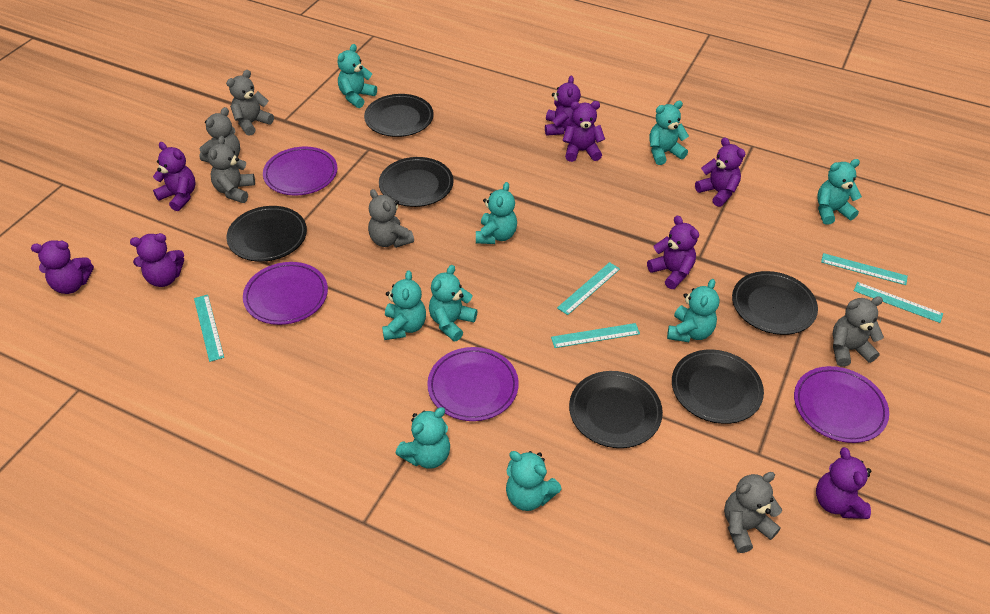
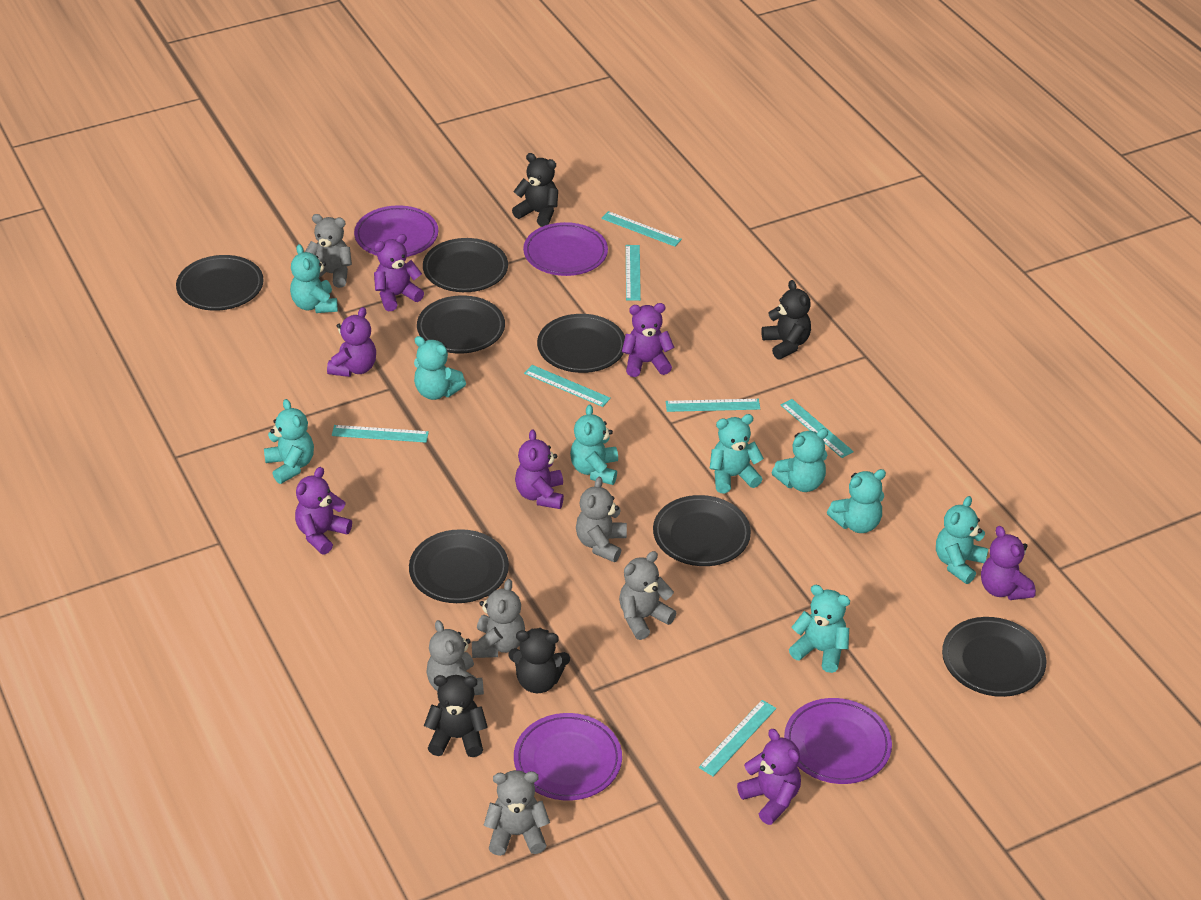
black plate: 6 -> 7
black teddy bear: 0 -> 4
purple teddy bear: 8 -> 7
turquoise ruler: 5 -> 7

